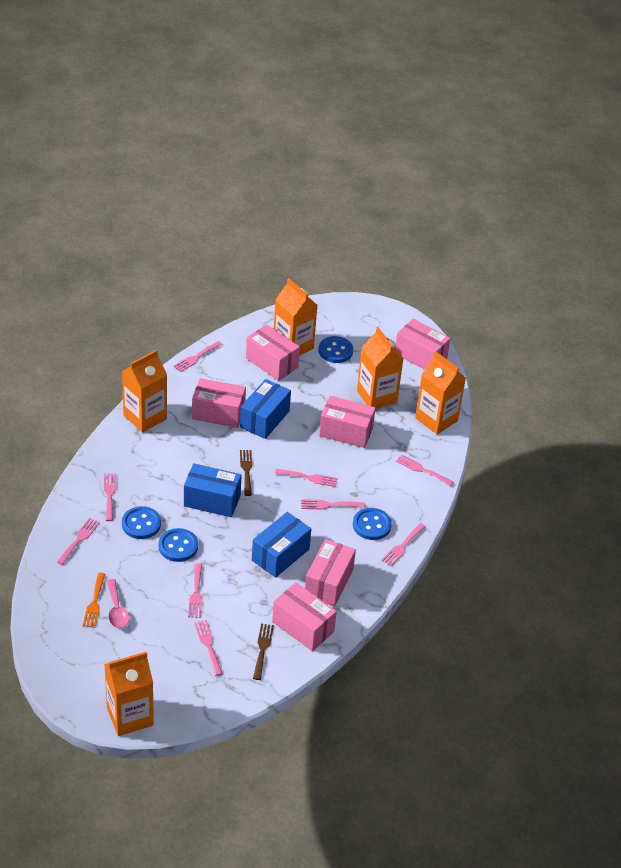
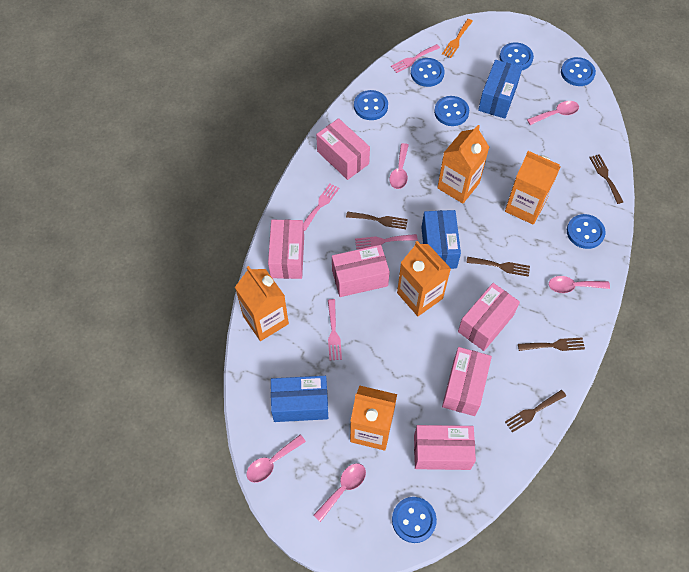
blue button: 4 -> 7
brown fork: 2 -> 5
pink fork: 9 -> 4
pink spoon: 1 -> 5

